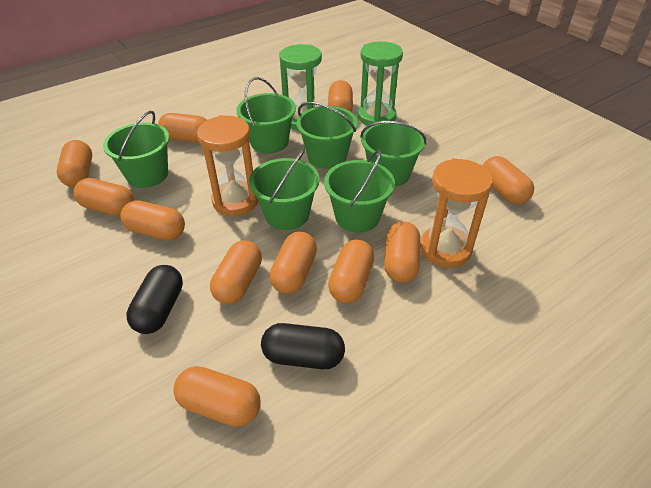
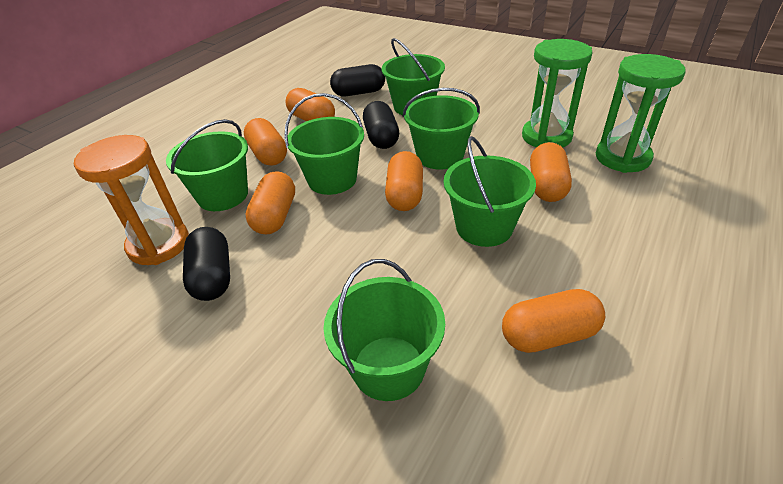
black capsule: 2 -> 3
orange capsule: 11 -> 6
orange hourglass: 2 -> 1

